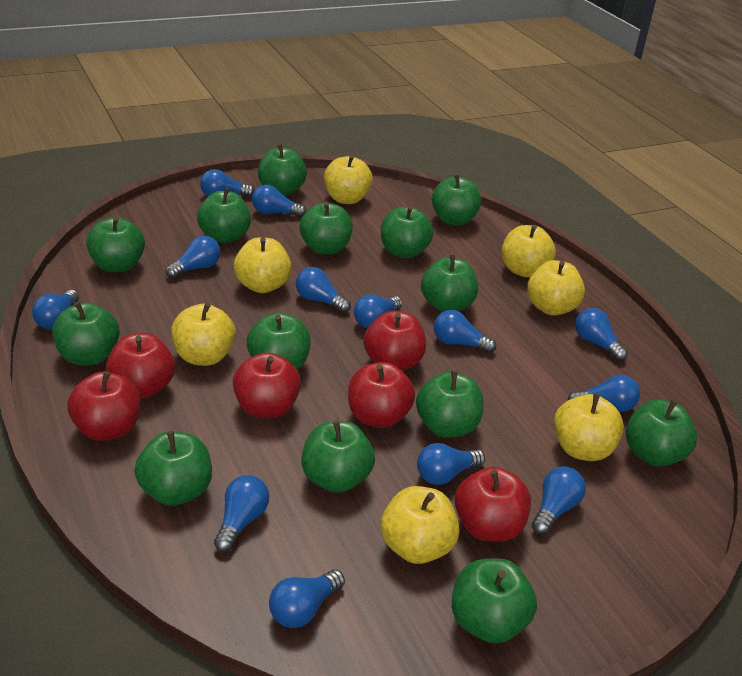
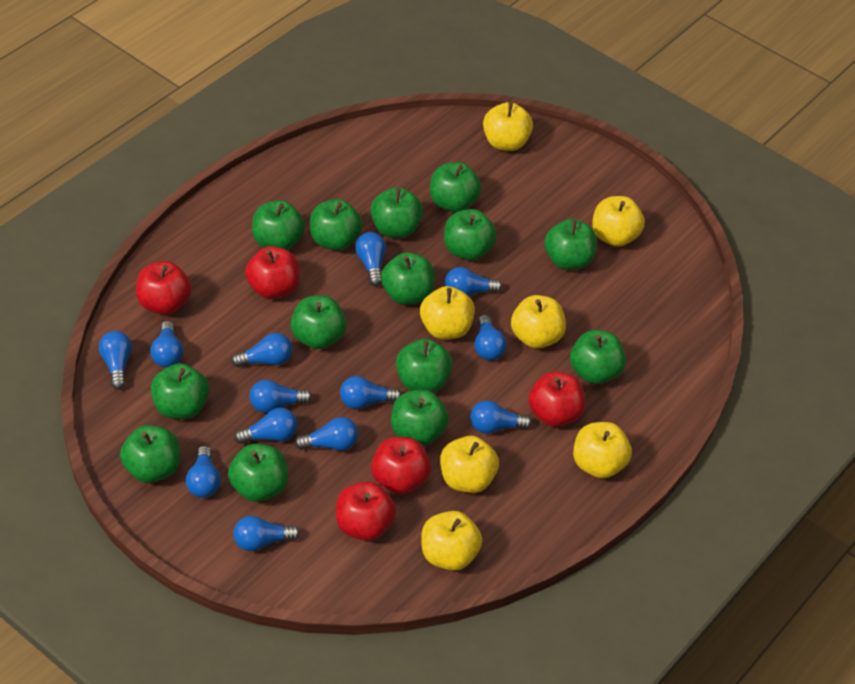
red apple: 6 -> 5

